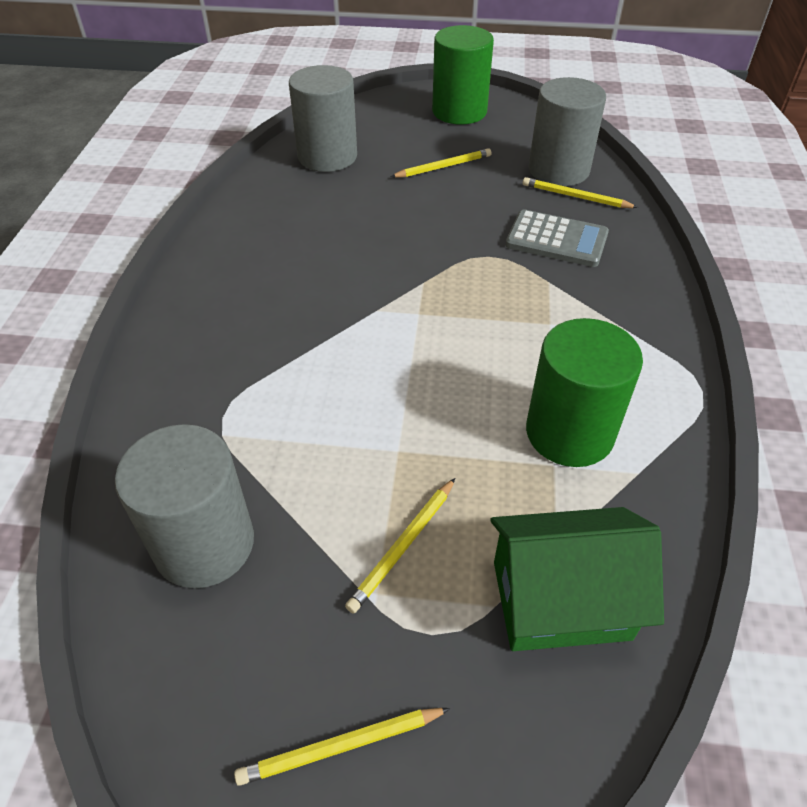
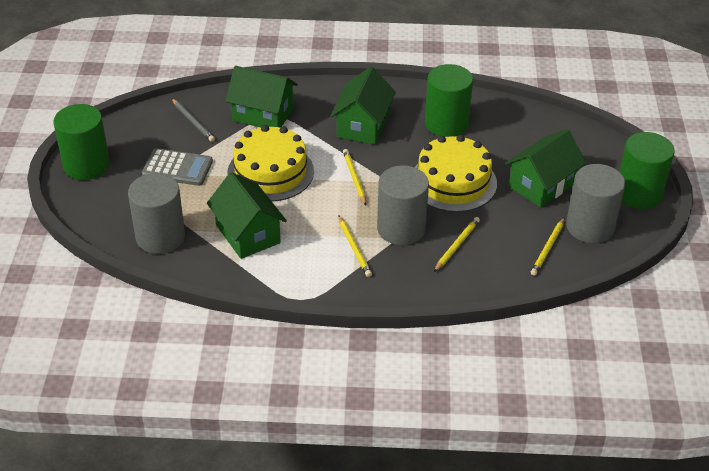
green cylinder: 2 -> 3
green house: 1 -> 4
grey pencil: 0 -> 1
yellow cake: 0 -> 2

